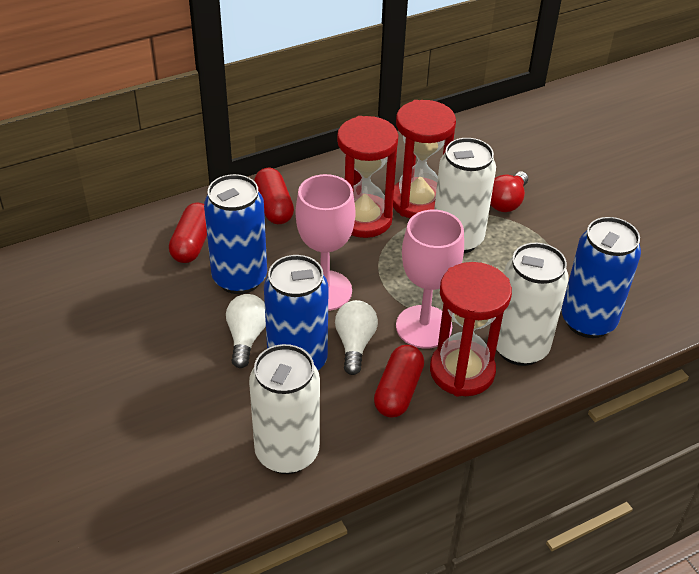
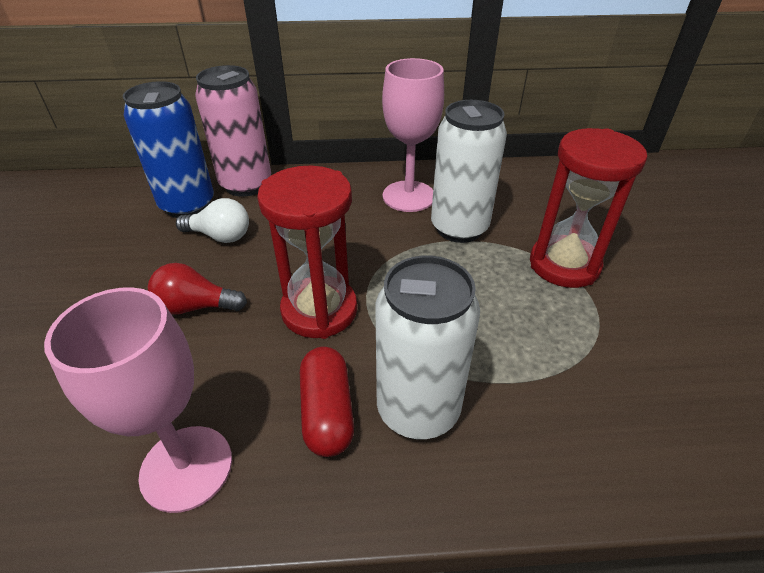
blue can: 3 -> 1
pink can: 0 -> 1
red capsule: 3 -> 1
red hourglass: 3 -> 2
white can: 3 -> 2
white light bulb: 2 -> 1

